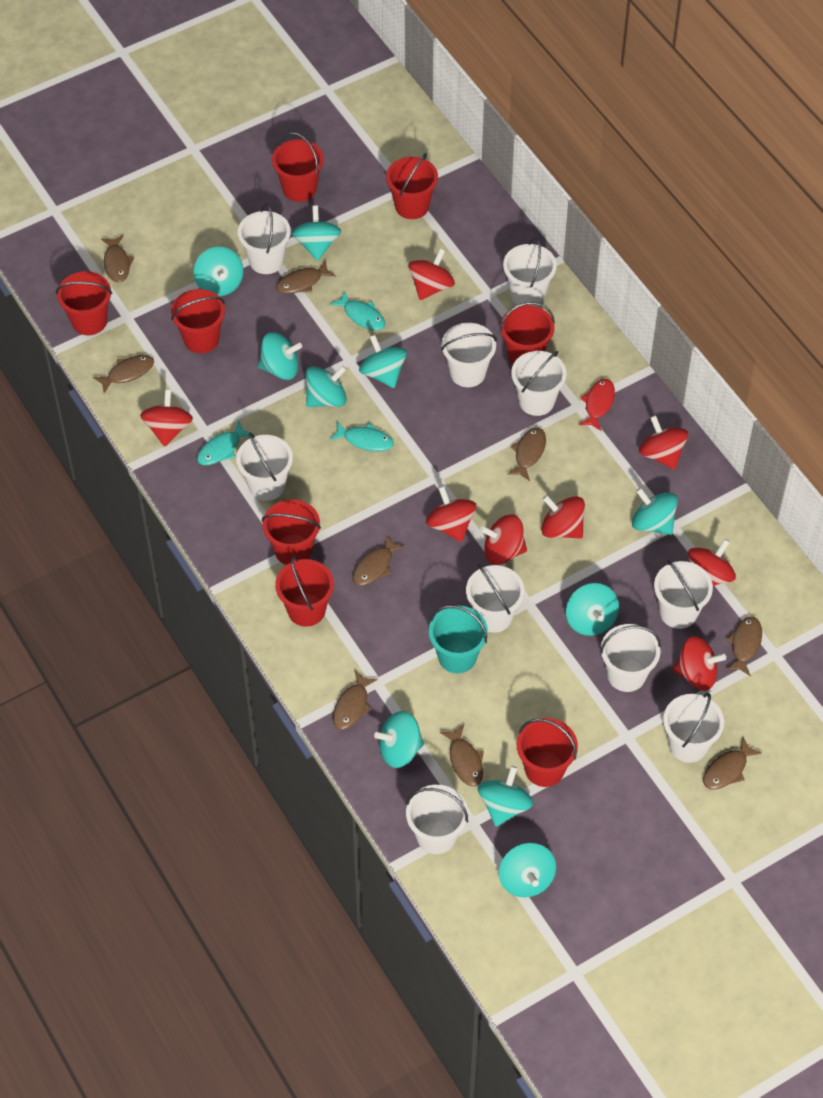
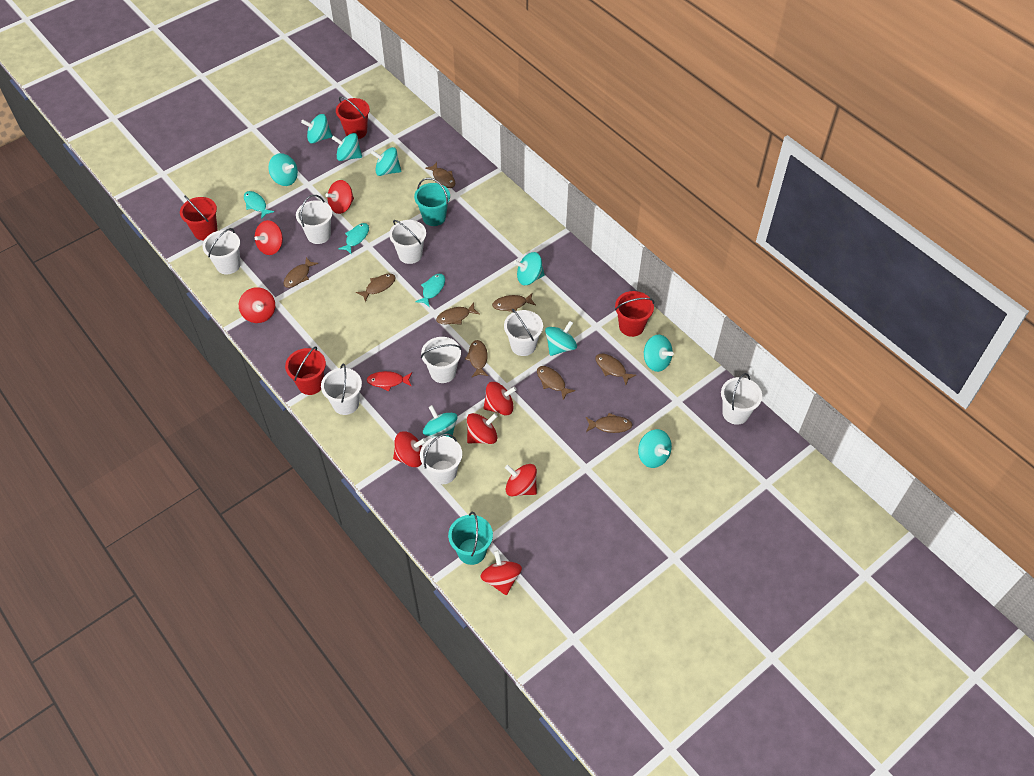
red bucket: 8 -> 4
turquoise bucket: 1 -> 2
turquoise spinning top: 10 -> 9
white bucket: 10 -> 8

